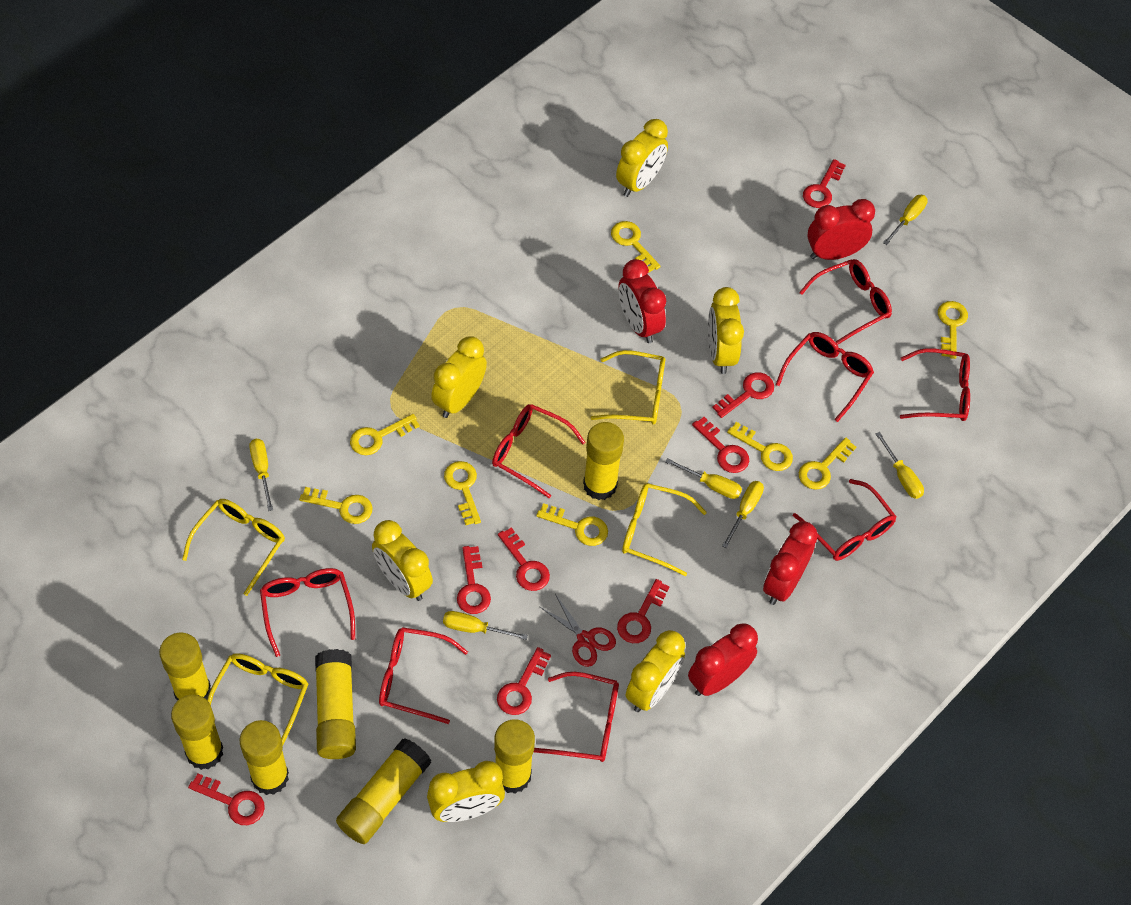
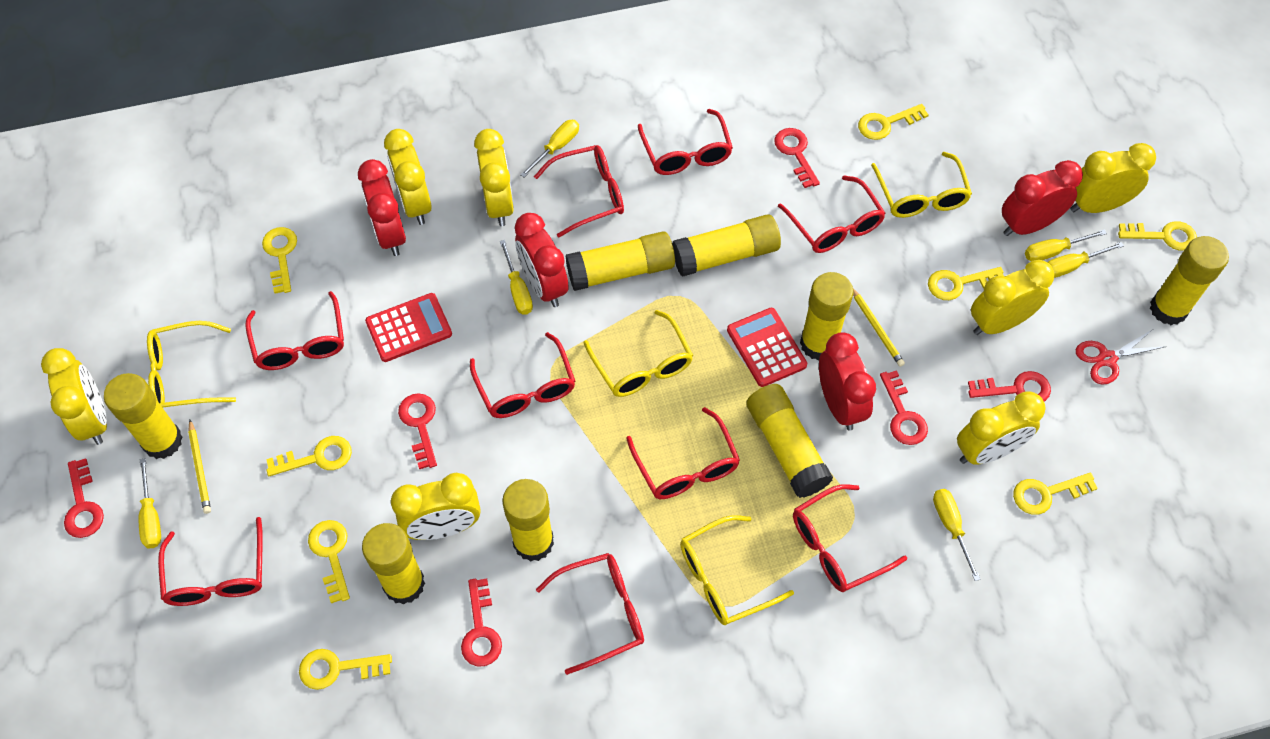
red calculator: 0 -> 2
red glasses: 8 -> 9
red key: 8 -> 6
yellow clock: 6 -> 7
yellow glue stick: 7 -> 8
yellow pencil: 0 -> 2

